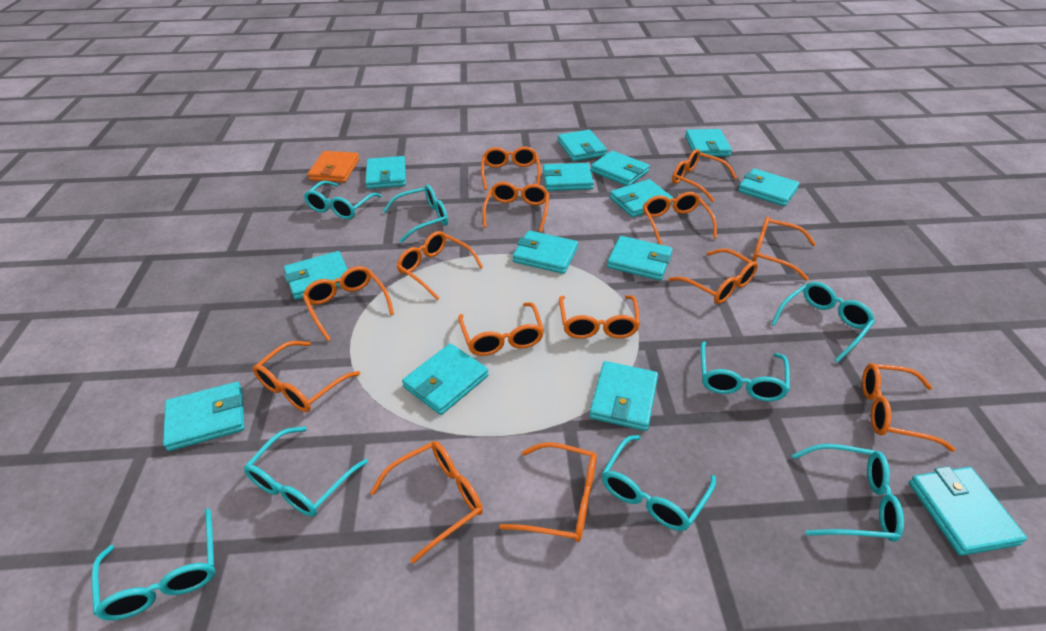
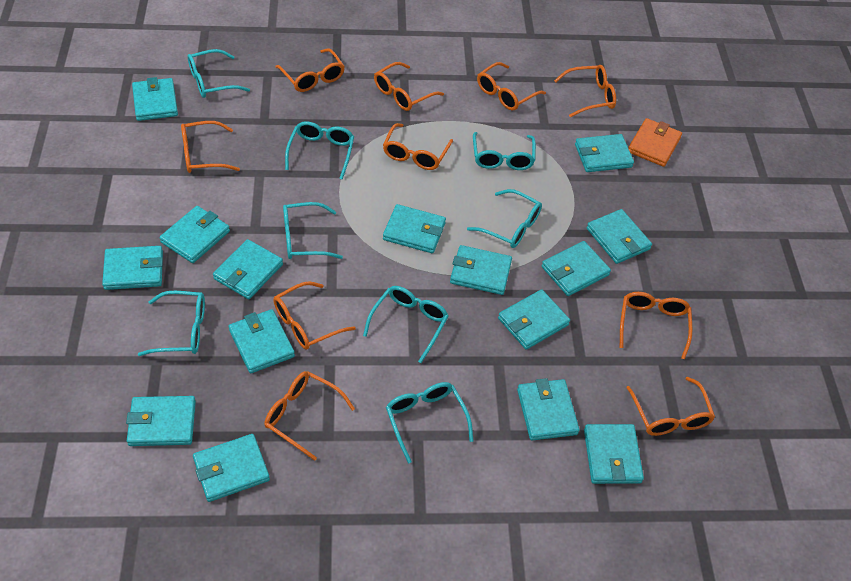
orange glasses: 14 -> 10
turquoise wallet: 14 -> 15

